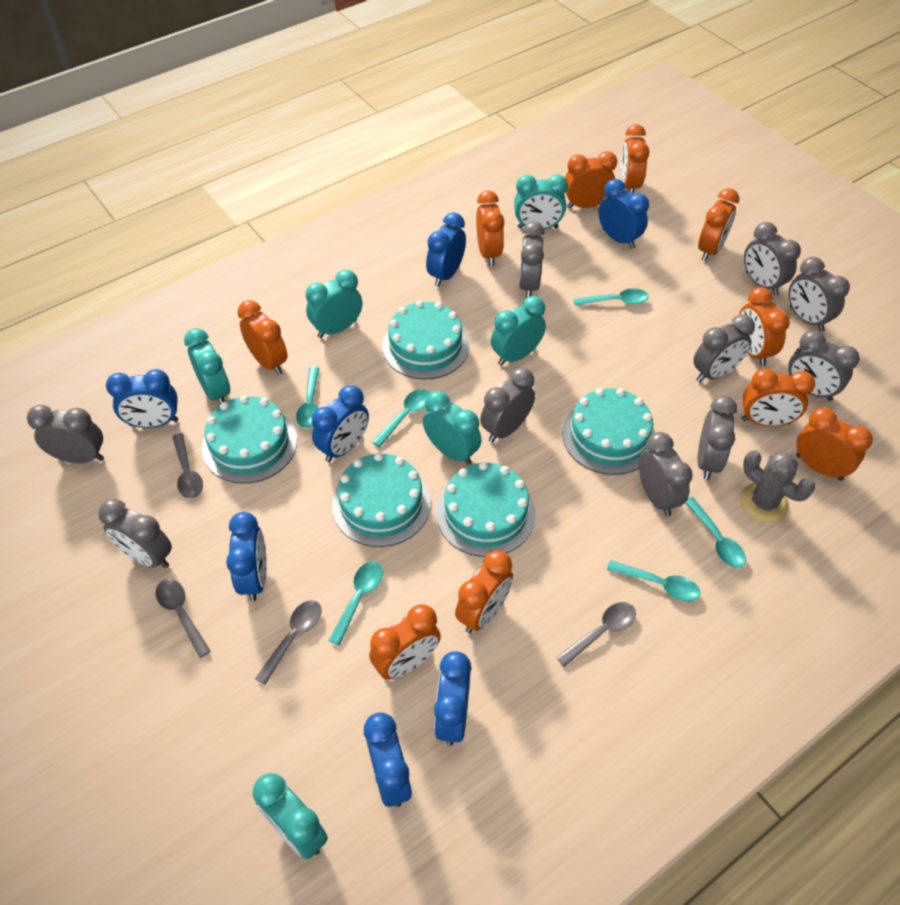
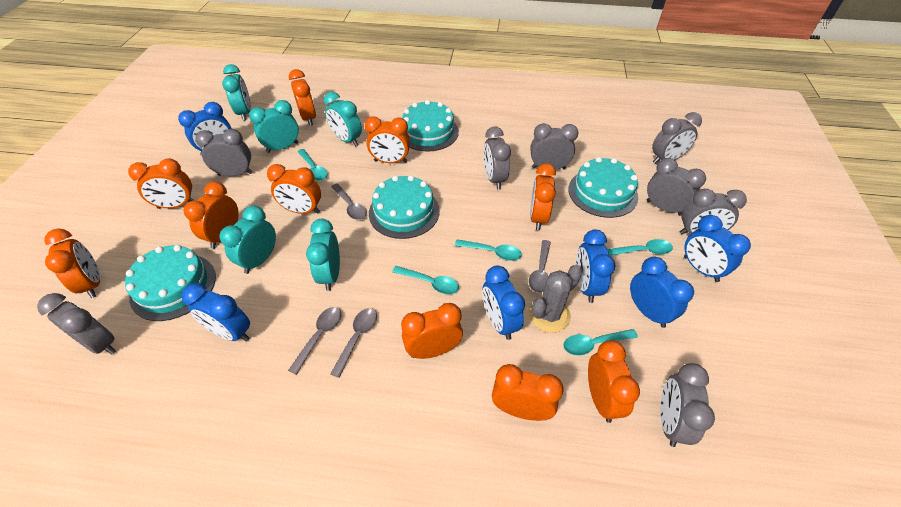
blue clock: 7 -> 6
grey clock: 10 -> 8
turquoise cake: 5 -> 4
turquoise clock: 6 -> 5
turquoise spoon: 6 -> 5

